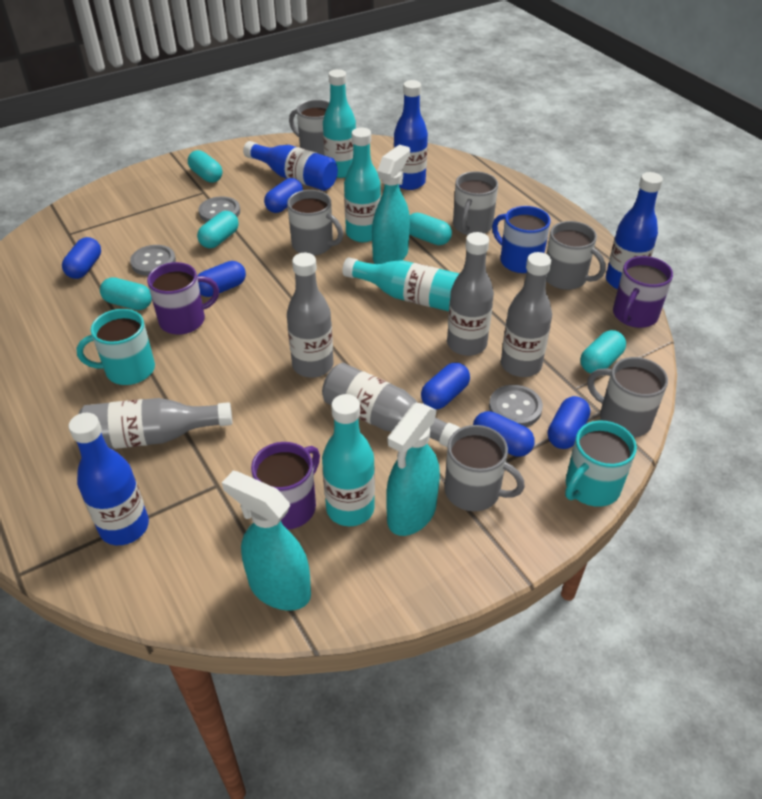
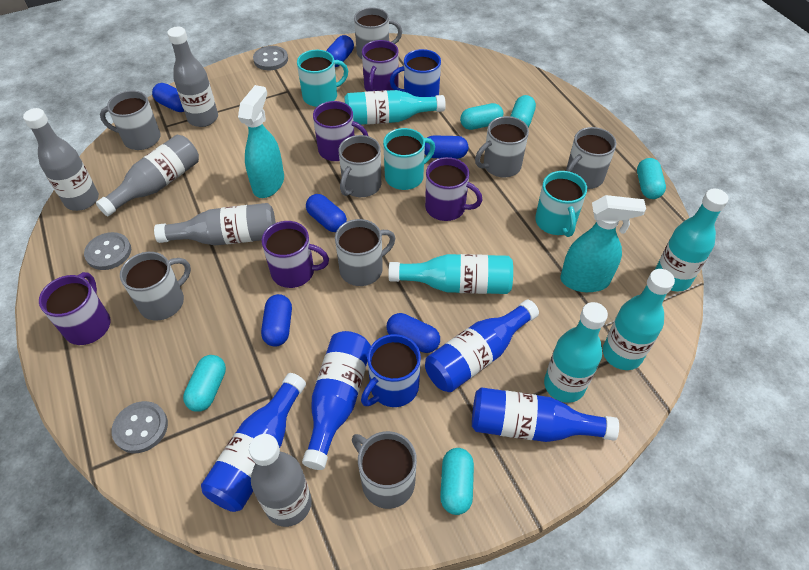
blue mug: 1 -> 2
grey mug: 6 -> 8
purple mug: 3 -> 5
turquoise bottle: 4 -> 5
turquoise mug: 2 -> 3
turquoise spray bottle: 3 -> 2

